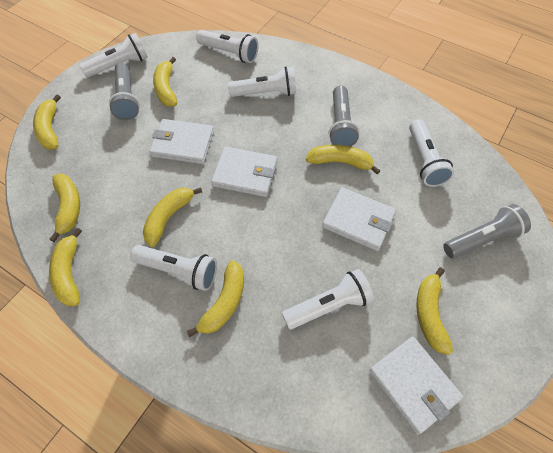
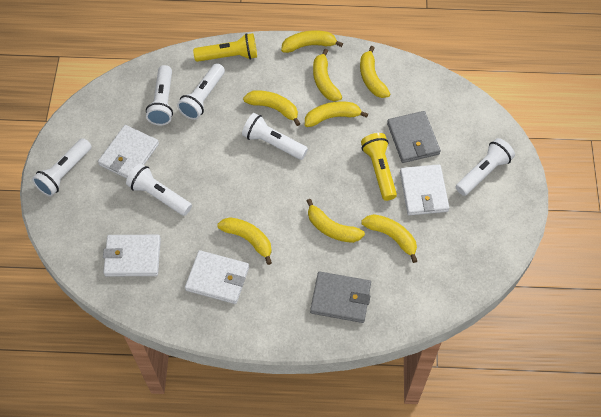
grey flashlight: 3 -> 0
grey wallet: 0 -> 2
yellow flashlight: 0 -> 2

